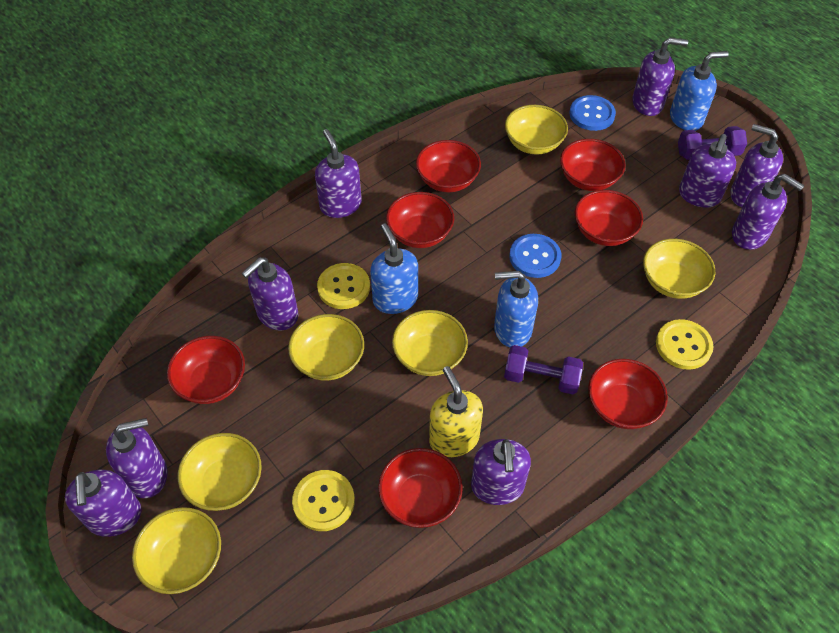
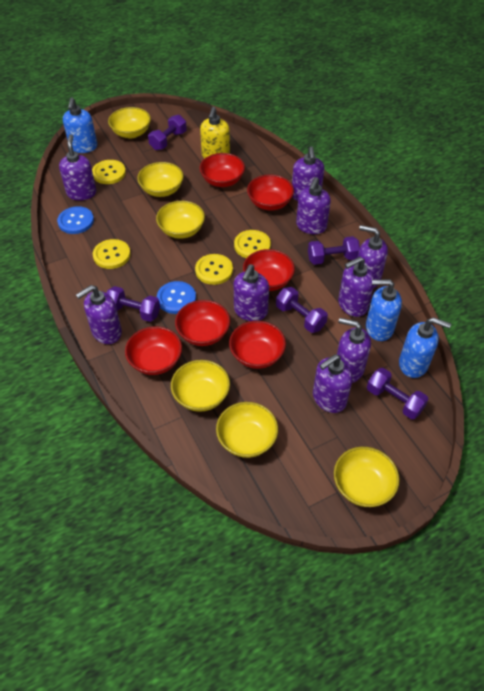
purple dumbbell: 2 -> 5
red bowl: 7 -> 6
yellow button: 3 -> 4

